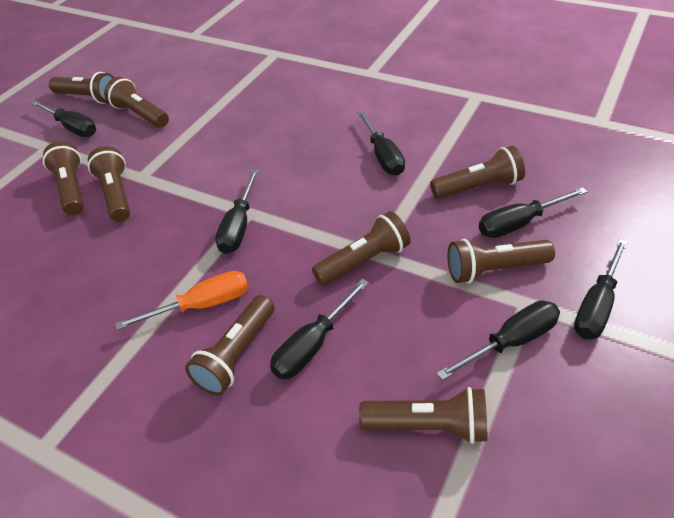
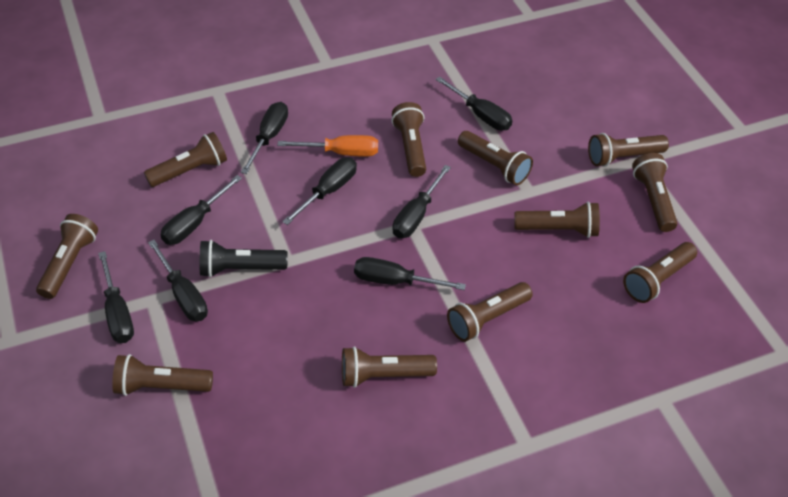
black flashlight: 0 -> 1
black screwdriver: 7 -> 8
brown flashlight: 9 -> 11

